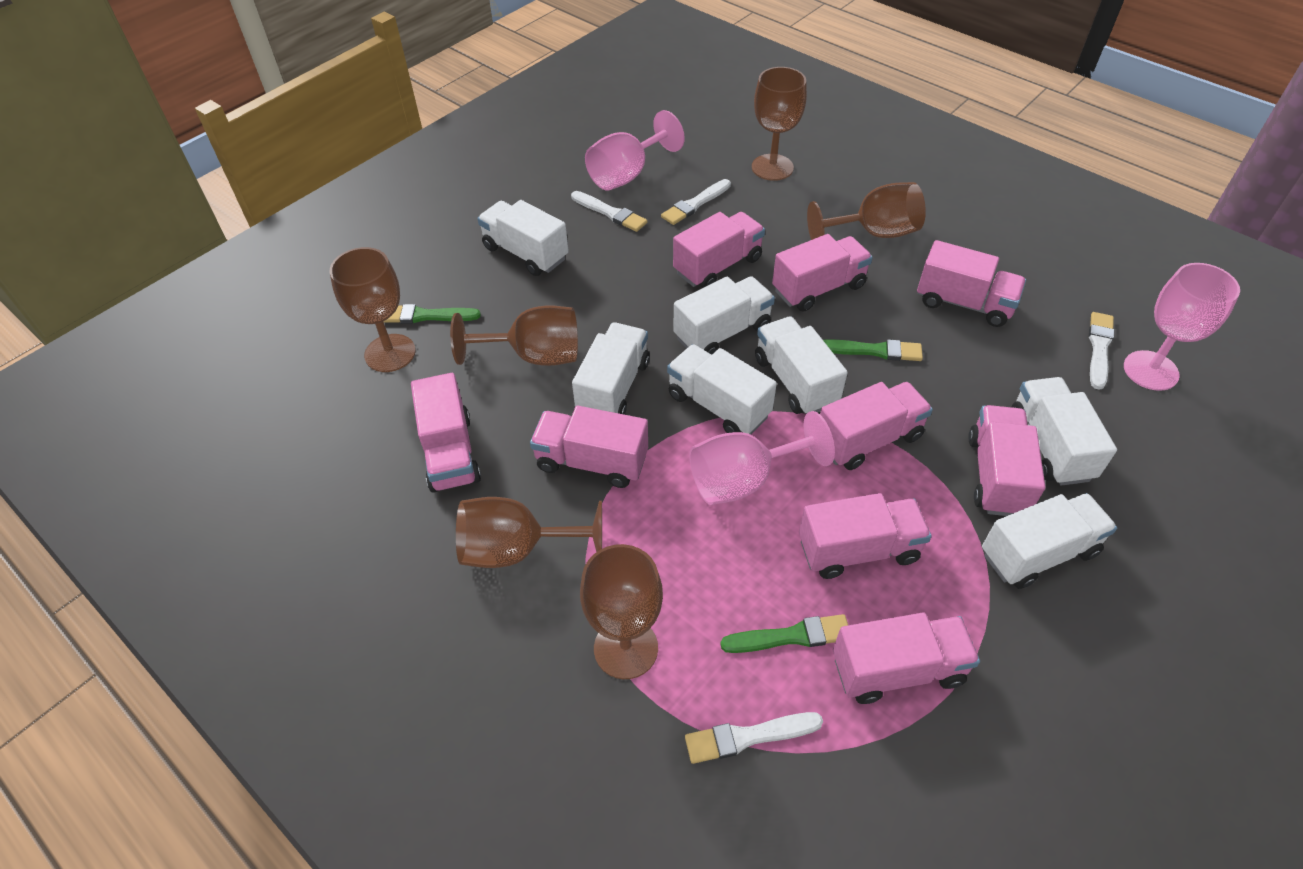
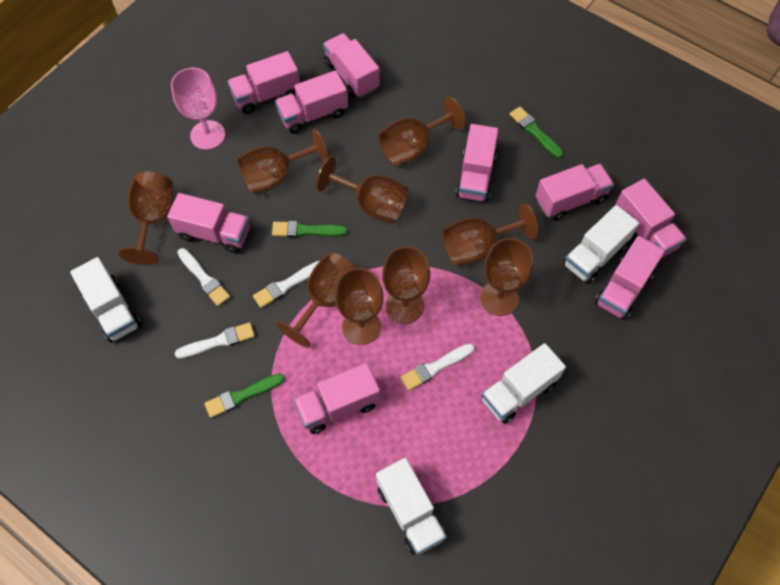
brown goblet: 6 -> 9
pink goblet: 3 -> 1
white truck: 7 -> 4

